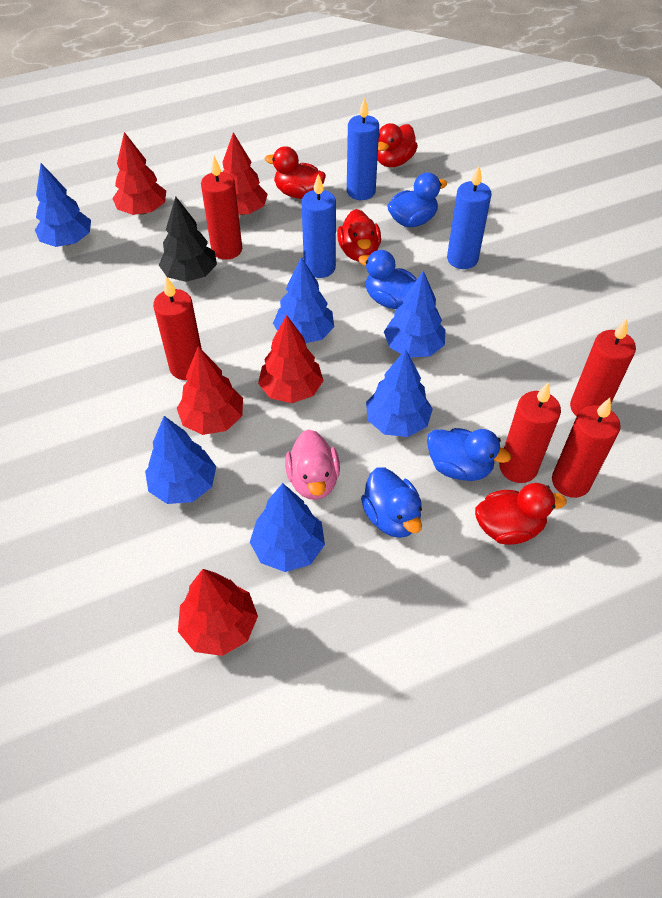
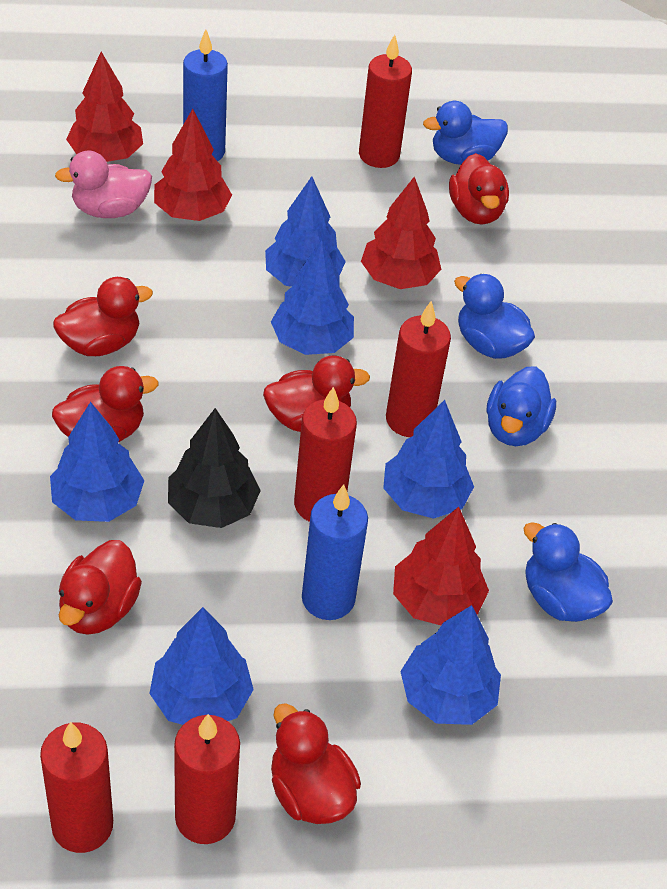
blue candle: 3 -> 2
red duck: 4 -> 6
red tree: 5 -> 4

